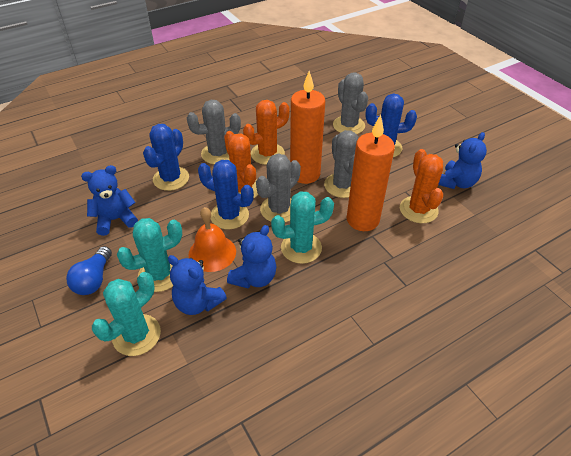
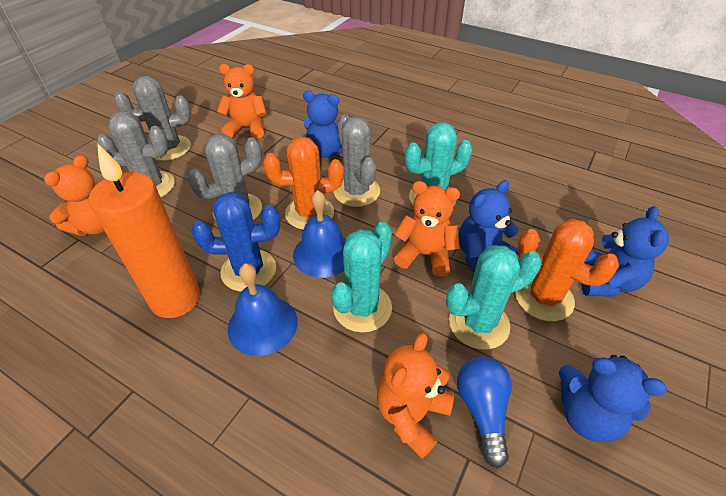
blue bell: 0 -> 2
blue cactus: 3 -> 1
orange bell: 1 -> 0
orange cactus: 3 -> 2
orange candle: 2 -> 1
orange teddy bear: 0 -> 4

